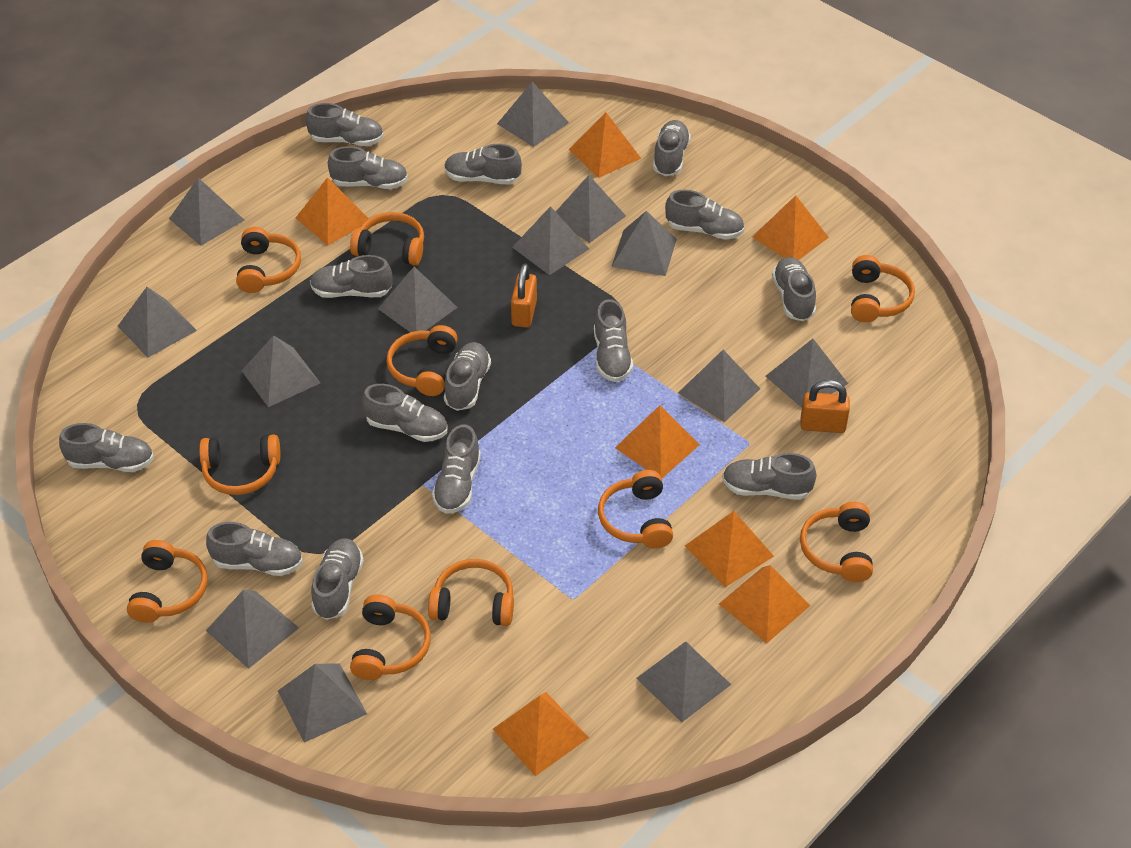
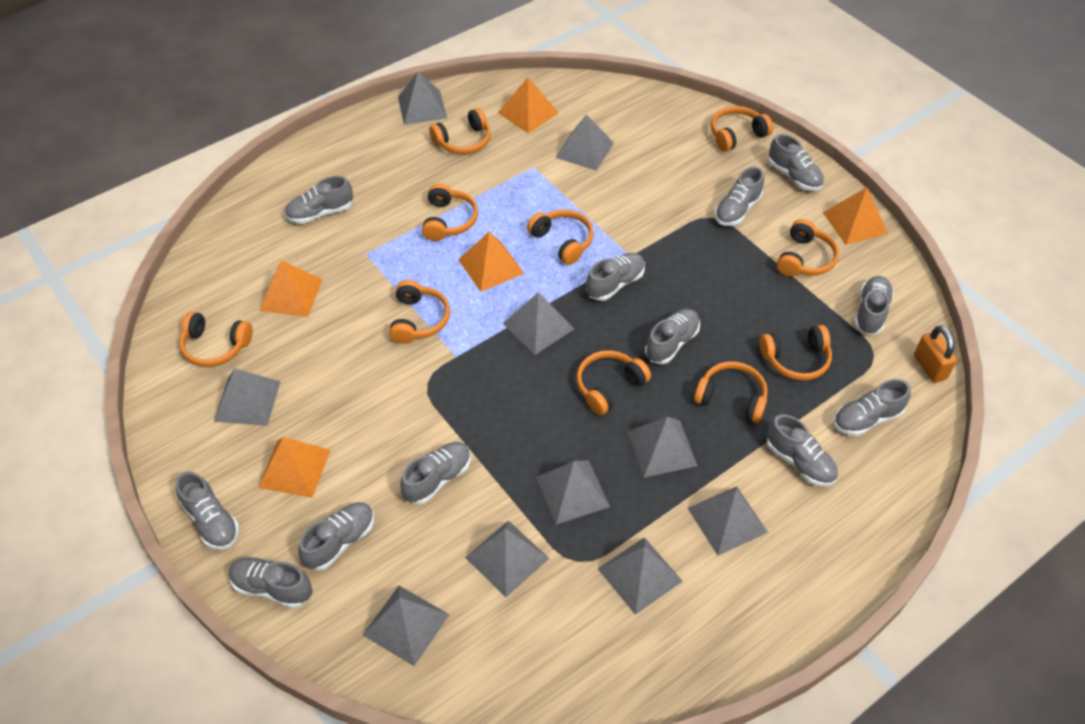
grey pyramid: 13 -> 10
grey shoe: 15 -> 12
orange padlock: 2 -> 1
orange pyramid: 7 -> 5

